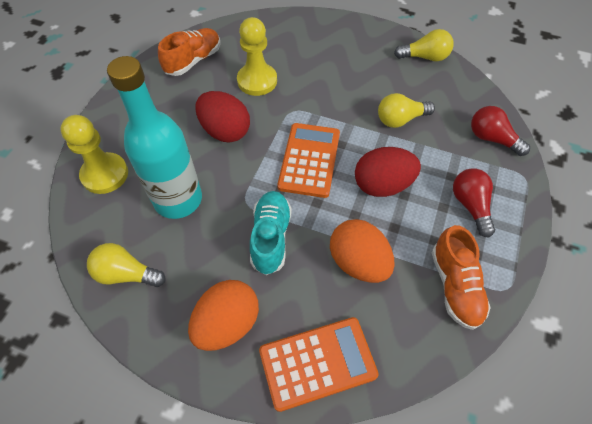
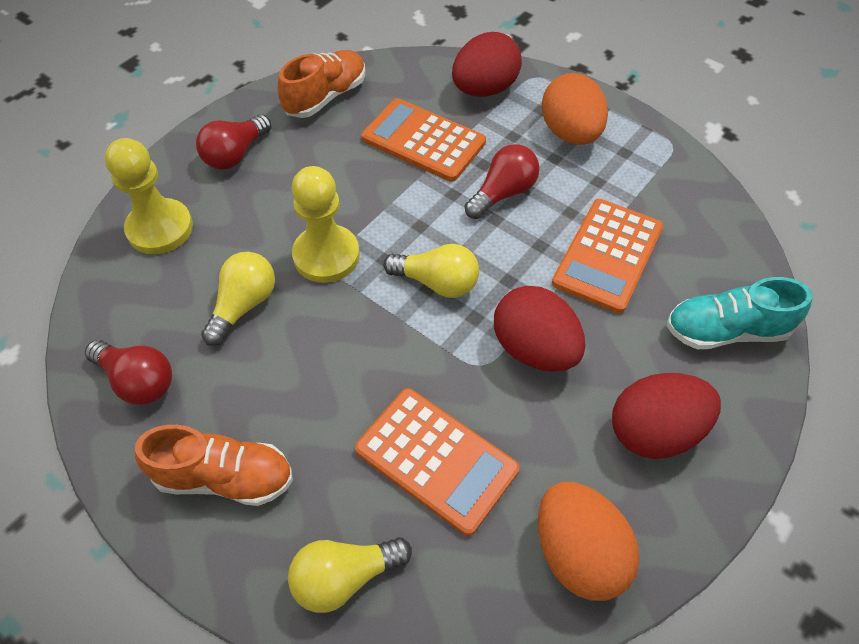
orange calculator: 2 -> 3
red egg: 2 -> 3
red light bulb: 2 -> 3
turquoise bottle: 1 -> 0

